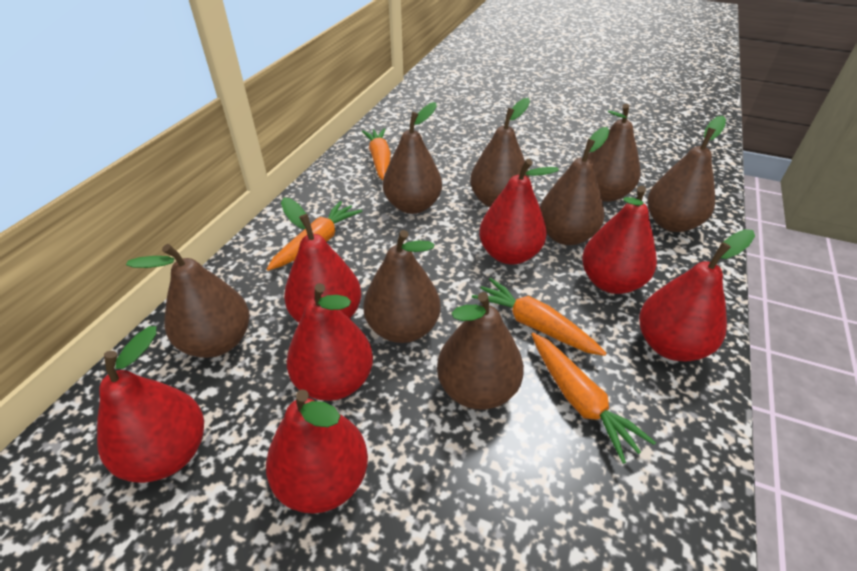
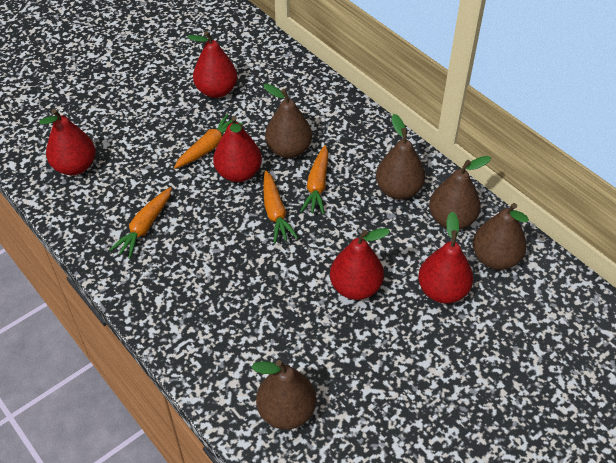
brown pear: 8 -> 5
red pear: 7 -> 5

